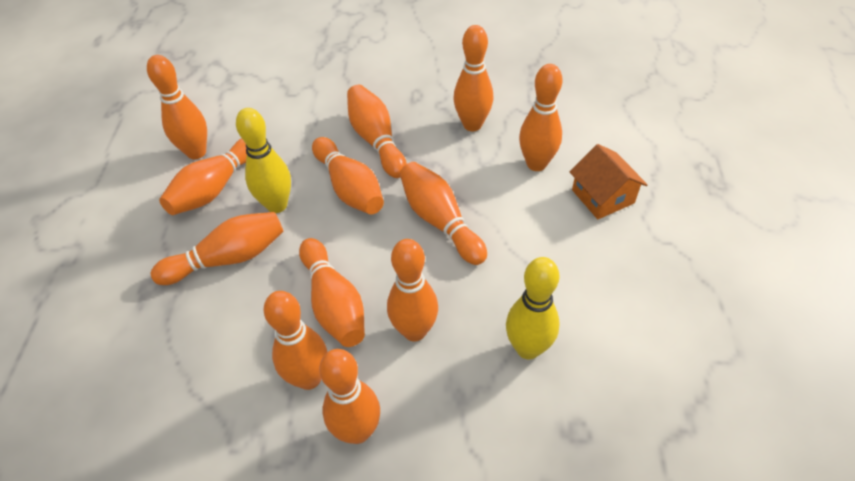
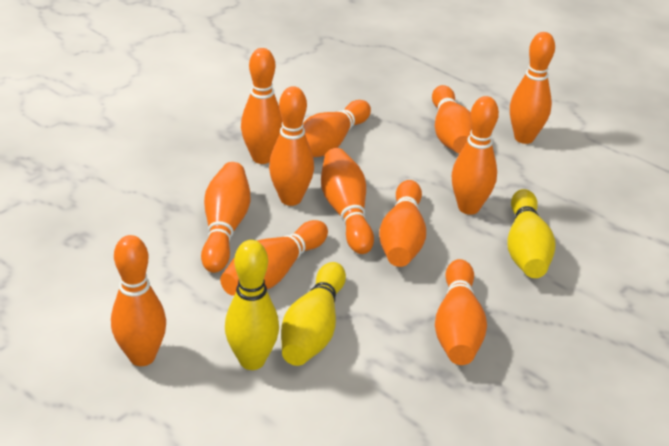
orange house: 1 -> 0
yellow bowling pin: 2 -> 3

